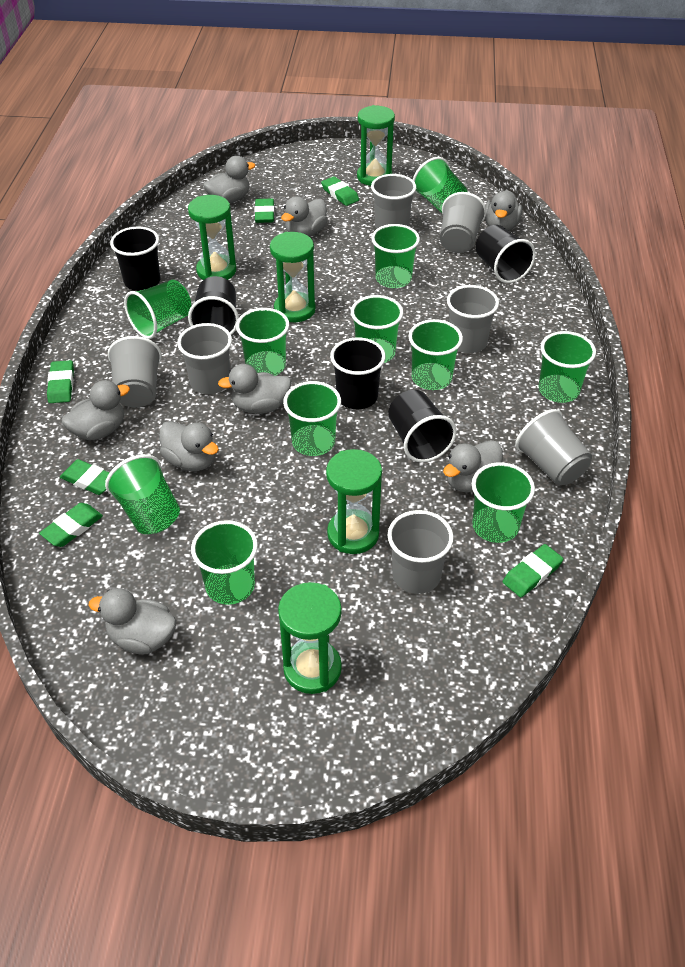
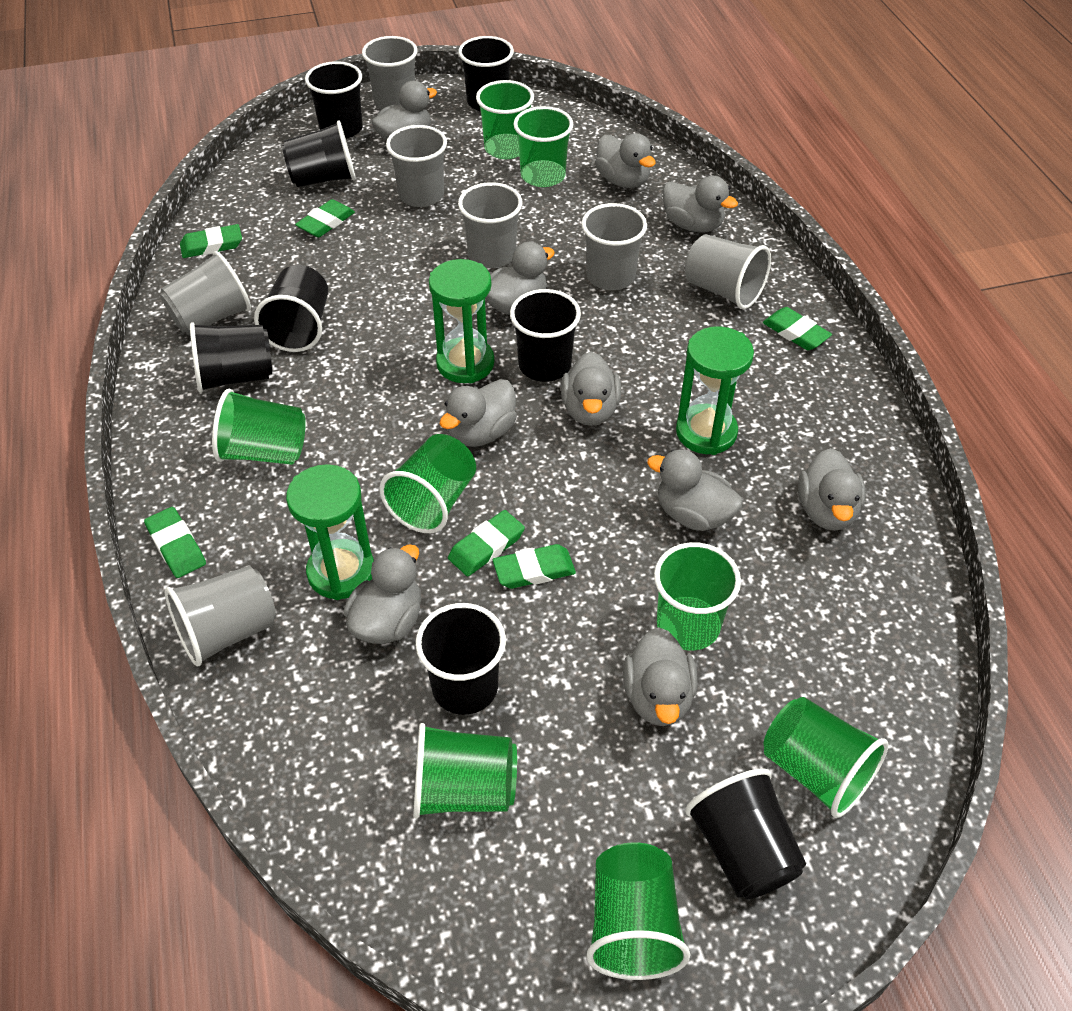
black cup: 5 -> 8
green cup: 11 -> 8
green hourglass: 5 -> 3
grey duck: 8 -> 10

